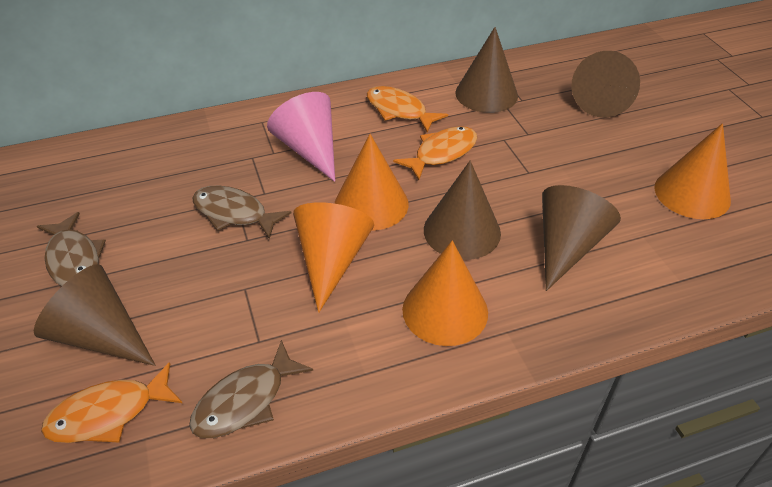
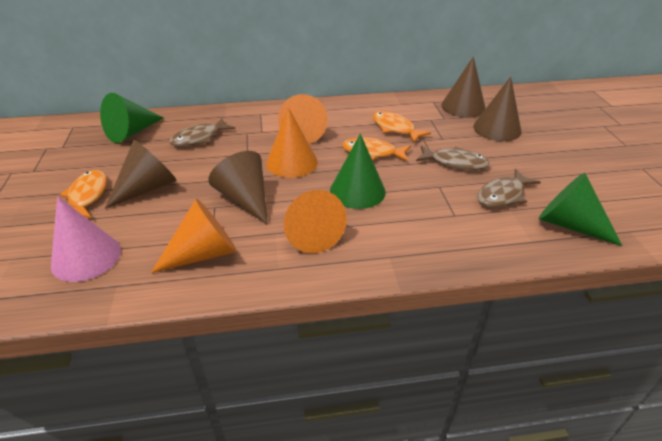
brown cone: 5 -> 4
green cone: 0 -> 3

